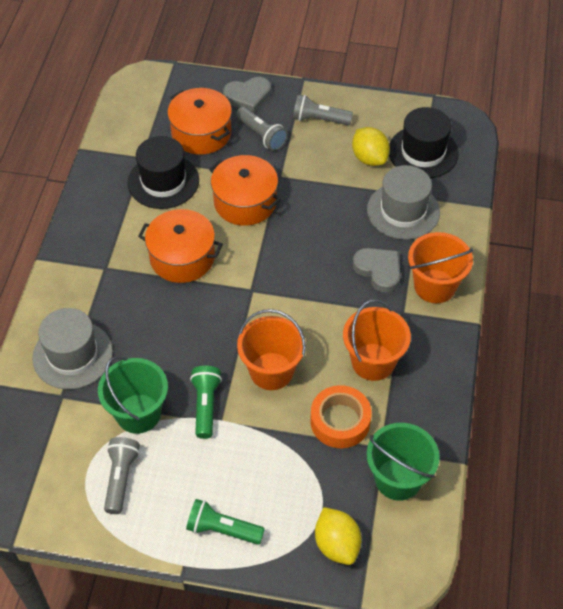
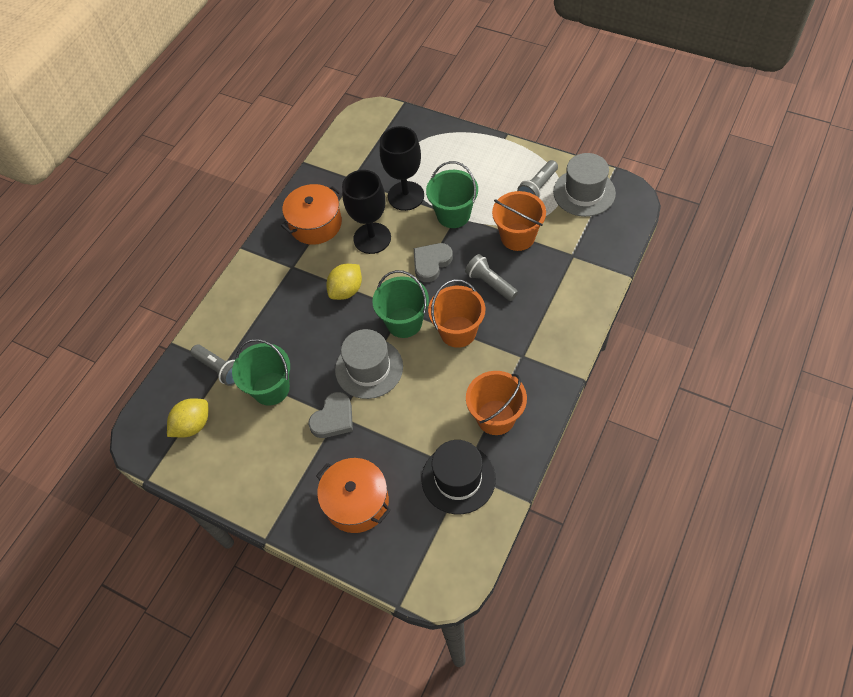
black goblet: 0 -> 2
black hat: 2 -> 1
green bucket: 2 -> 3
green flashlight: 2 -> 0
orange pot: 3 -> 2
orange tape: 1 -> 0

